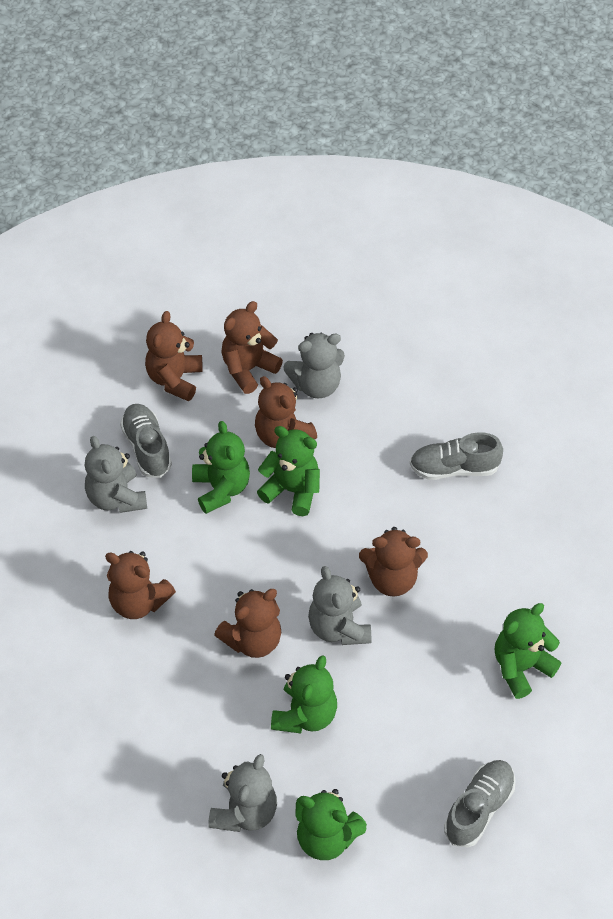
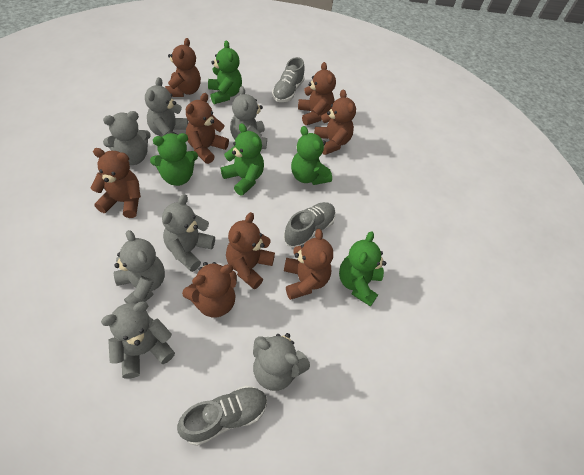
brown teddy bear: 6 -> 8
grey teddy bear: 4 -> 7

